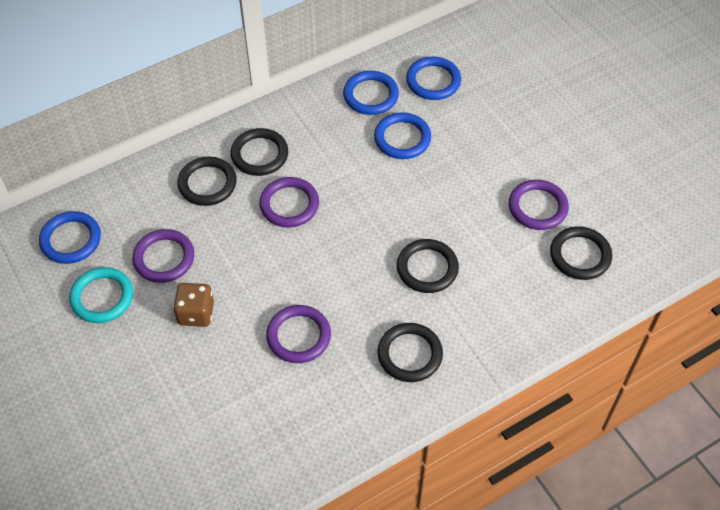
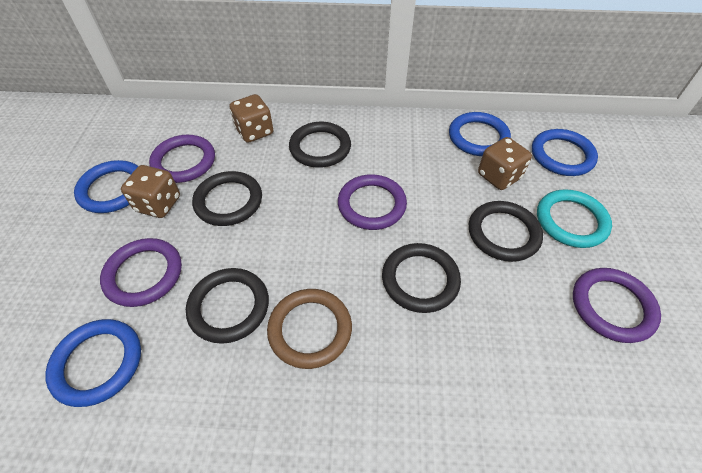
brown dice: 1 -> 3
brown ring: 0 -> 1

